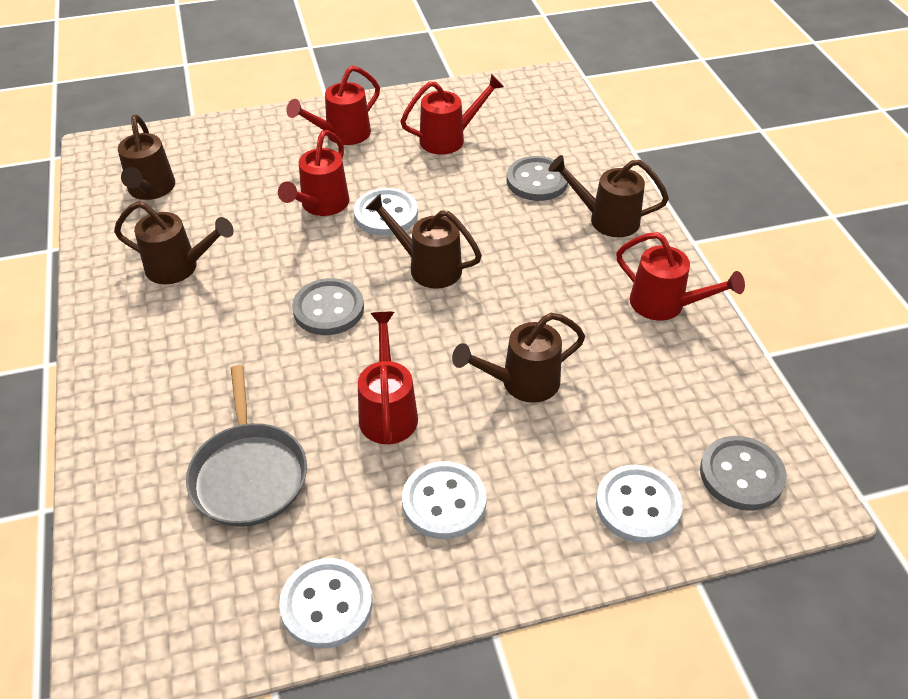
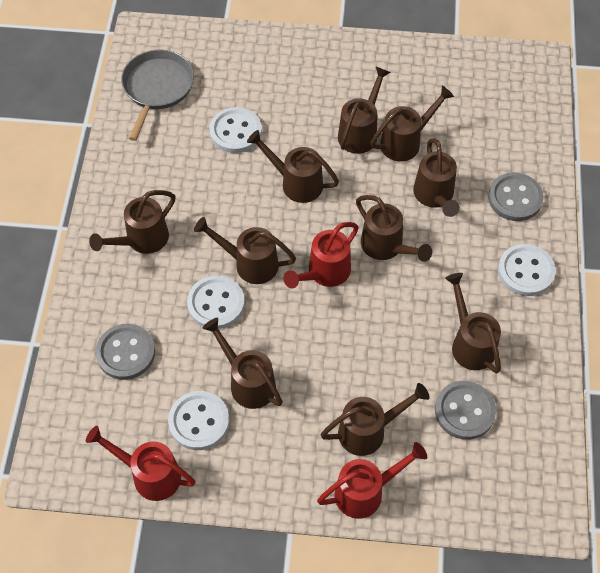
brown watering can: 5 -> 10
red watering can: 5 -> 3

